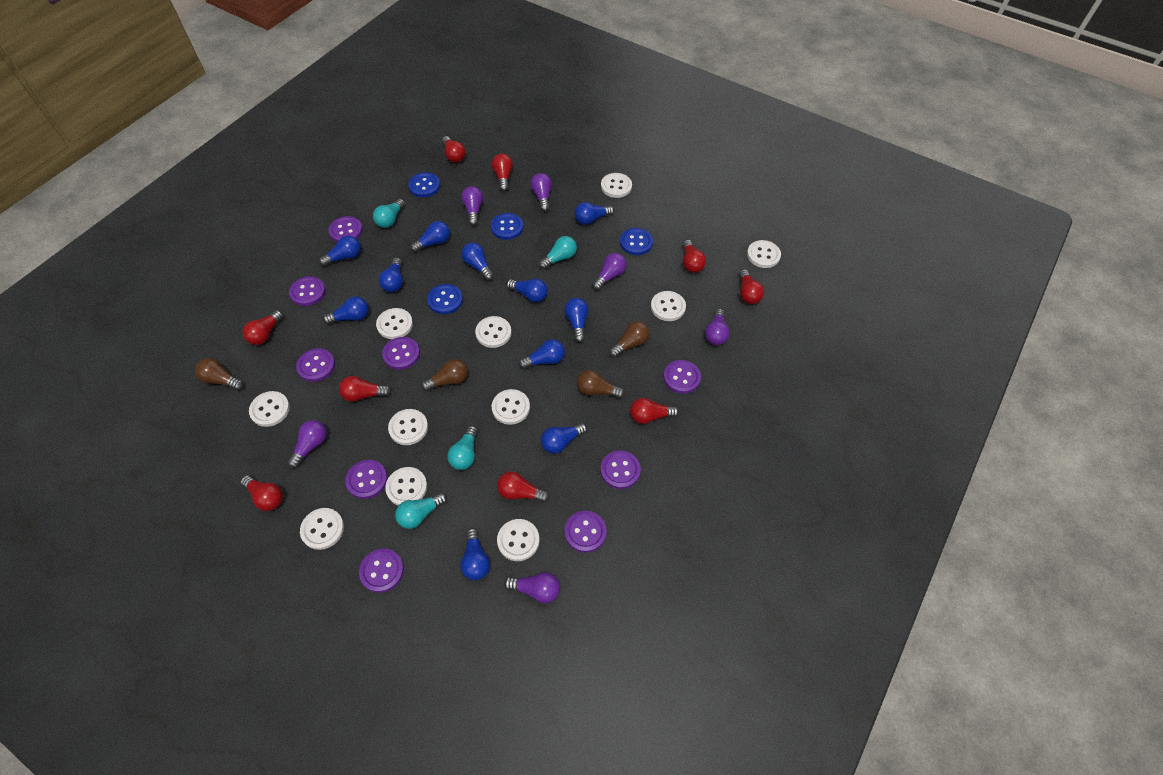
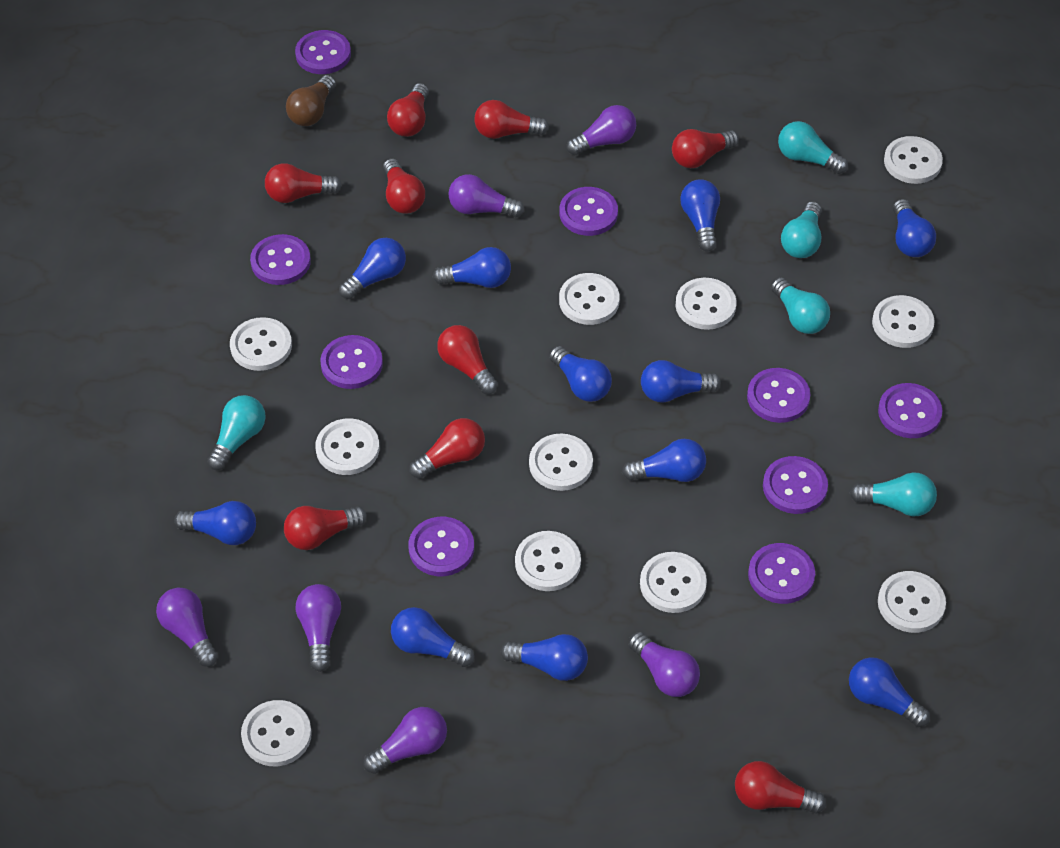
blue button: 4 -> 0
brown light bulb: 4 -> 1
turquoise light bulb: 4 -> 5

